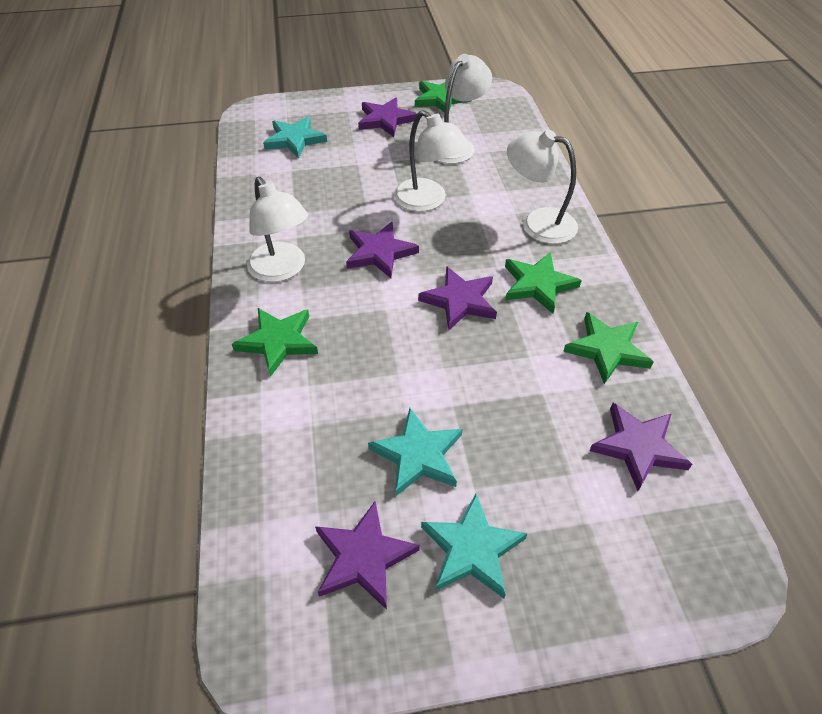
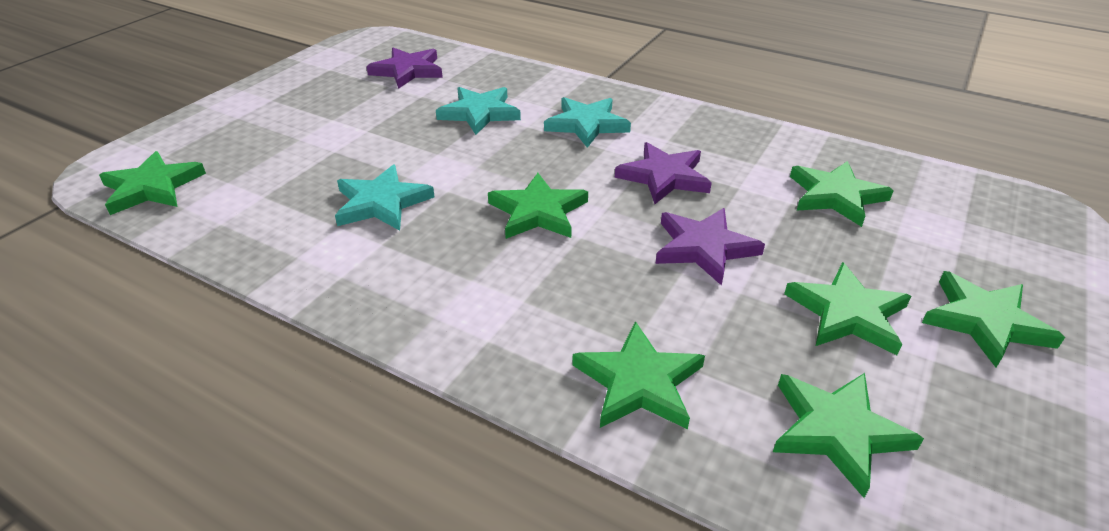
green star: 4 -> 7
purple star: 5 -> 3
white lamp: 4 -> 0

